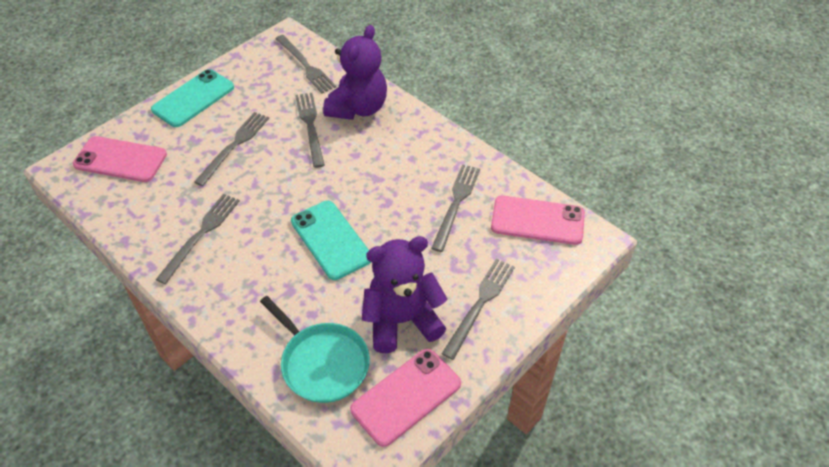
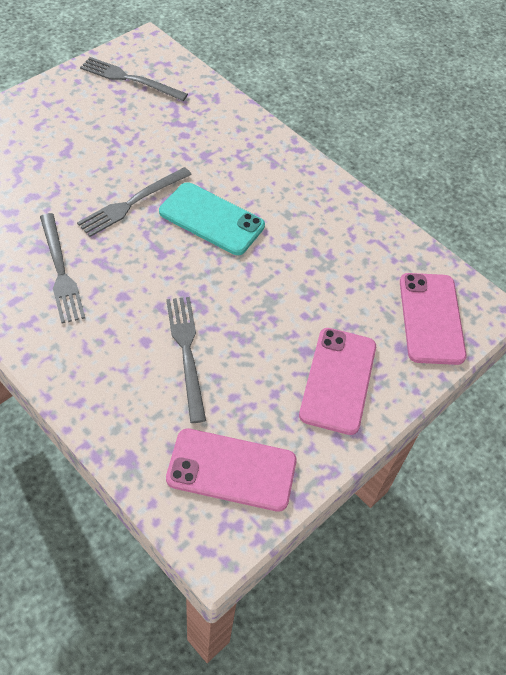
grey fork: 6 -> 4
purple teddy bear: 2 -> 0
turquoise pan: 1 -> 0
turquoise phone: 2 -> 1

